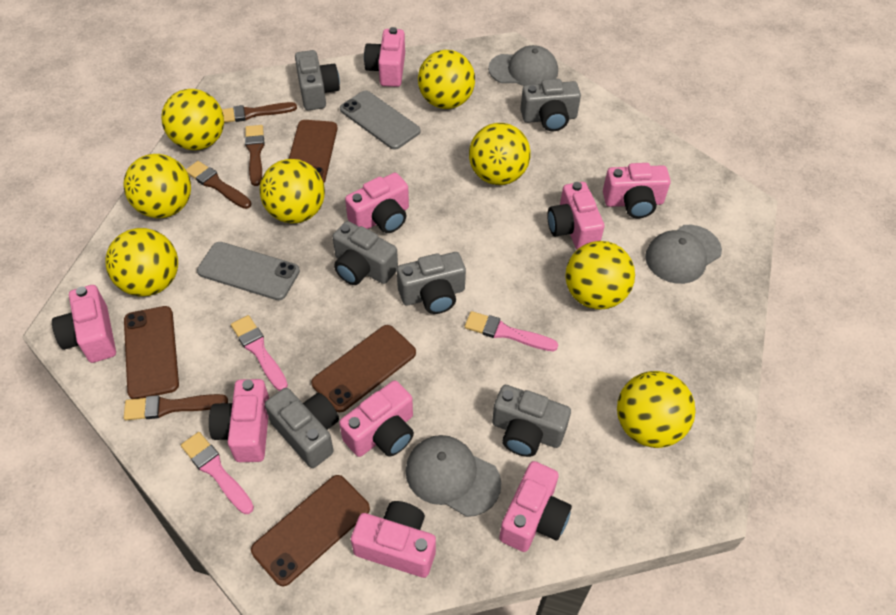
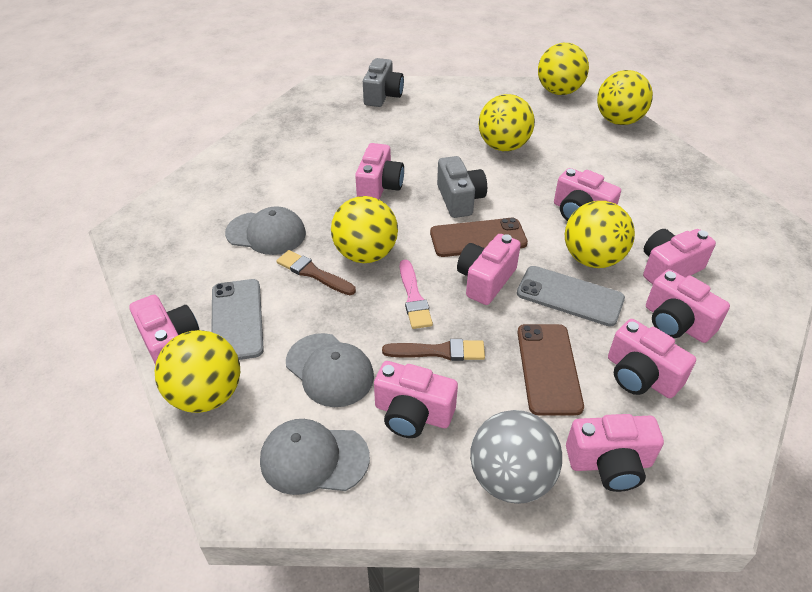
brown brush: 4 -> 2
brown phone: 4 -> 2
grey ball: 0 -> 1
grey camera: 6 -> 2
pink brush: 3 -> 1
yellow ball: 8 -> 6

